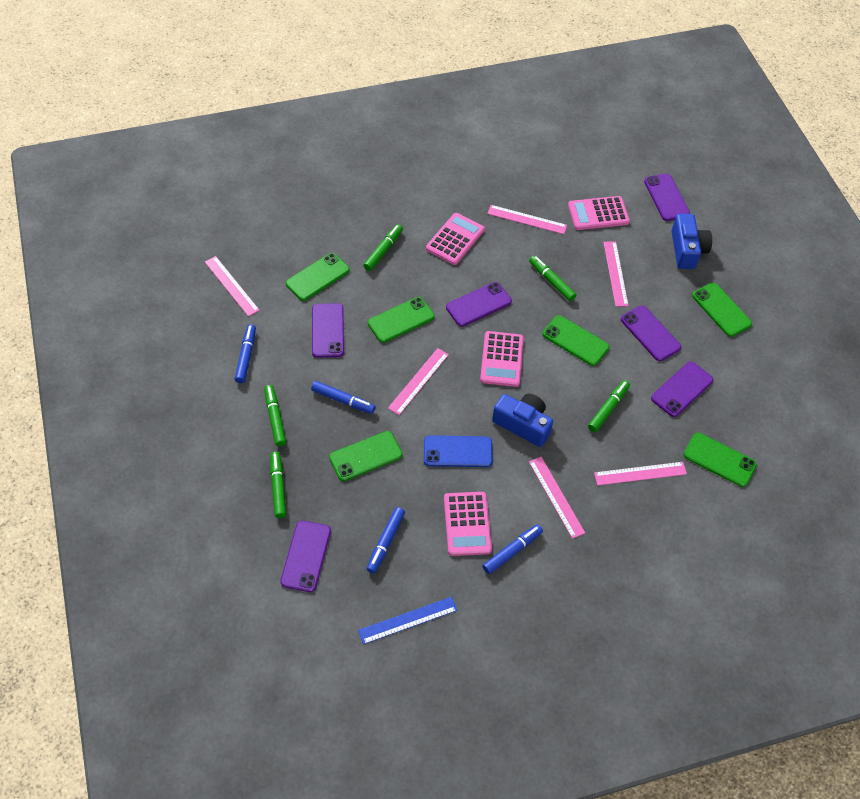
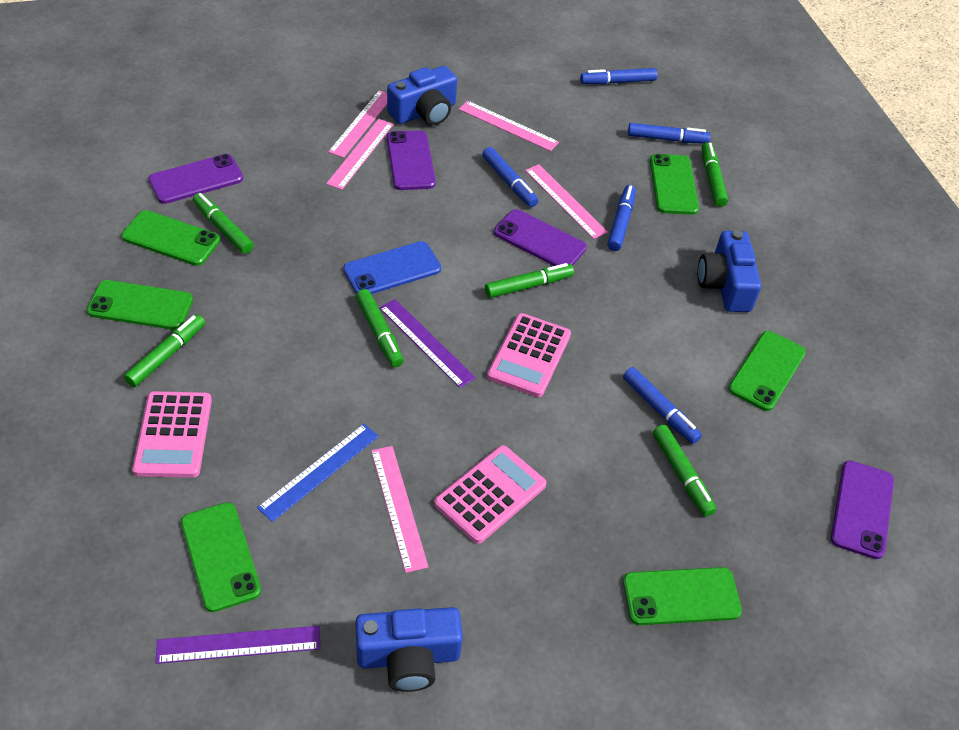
blue camera: 2 -> 3
blue marker: 4 -> 5
green marker: 5 -> 6
pink calculator: 4 -> 3
pink ruler: 6 -> 5
purple phone: 6 -> 4
purple ruler: 0 -> 2

